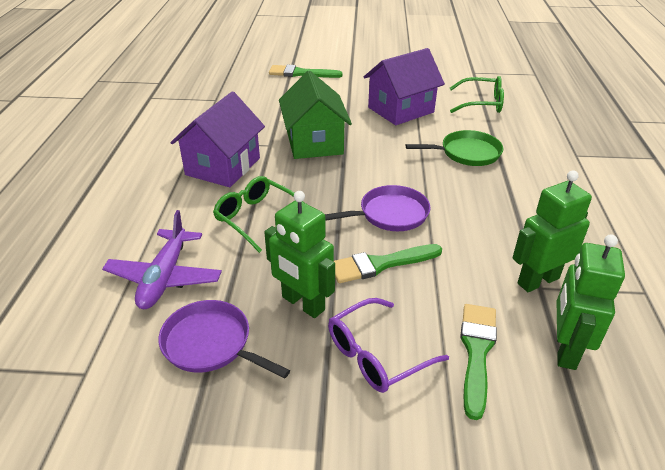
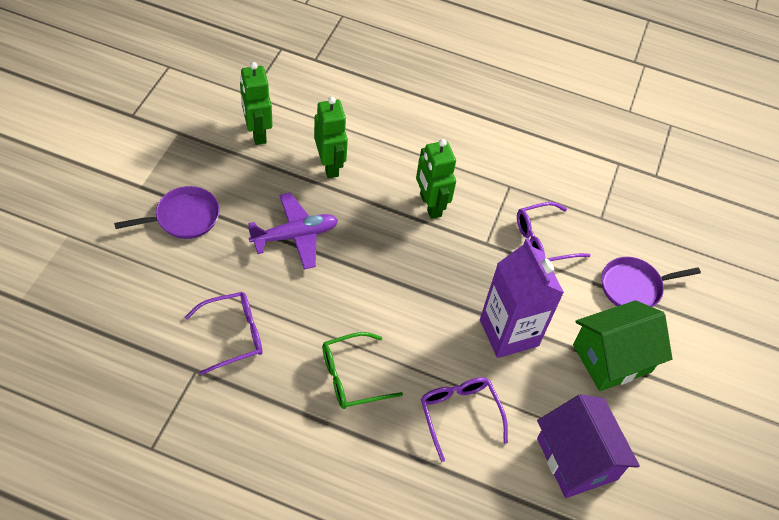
green brush: 3 -> 0
green glasses: 2 -> 1
green pan: 1 -> 0
purple carton: 0 -> 1
purple glasses: 1 -> 3
purple house: 2 -> 1

